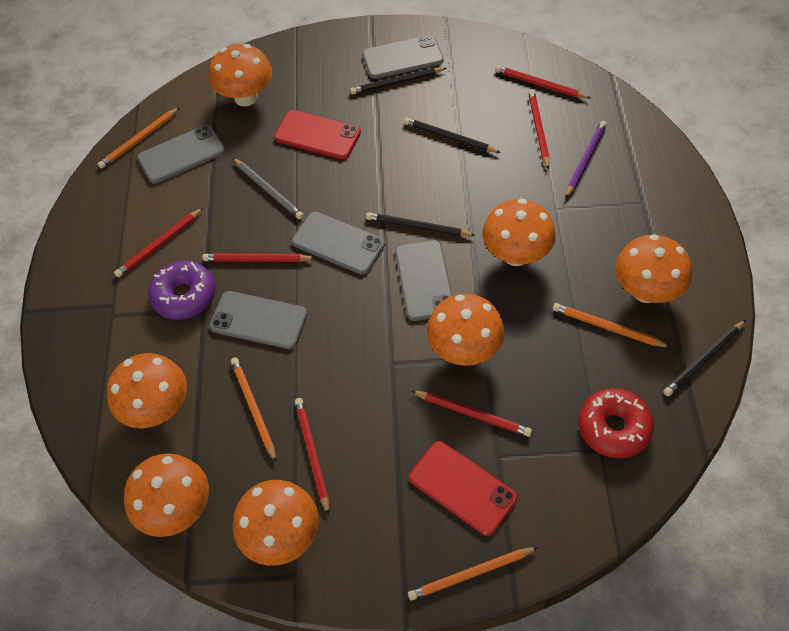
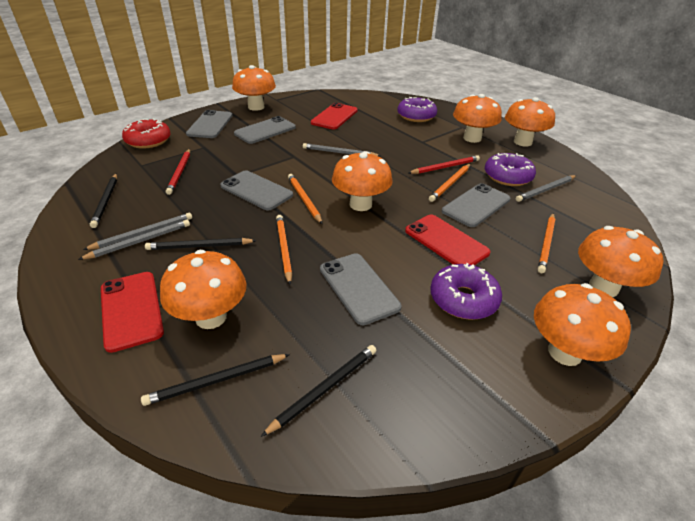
grey pencil: 1 -> 4
purple donut: 1 -> 3
purple pencil: 1 -> 0
red pencil: 6 -> 2
red phone: 2 -> 3

